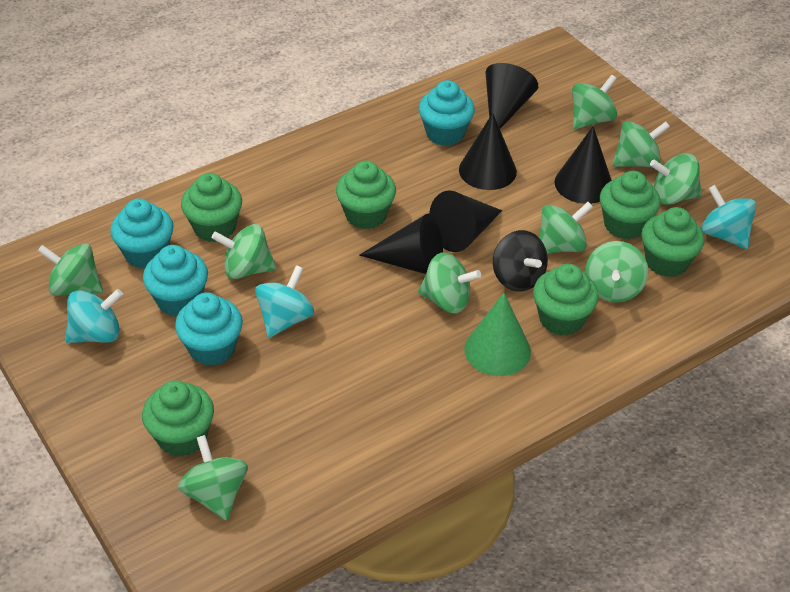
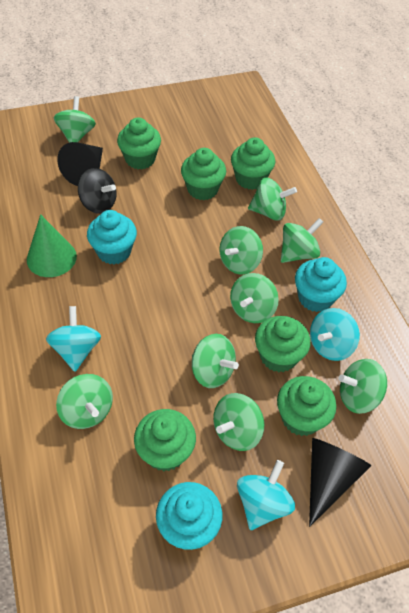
black cone: 5 -> 2
turquoise cupcake: 4 -> 3

